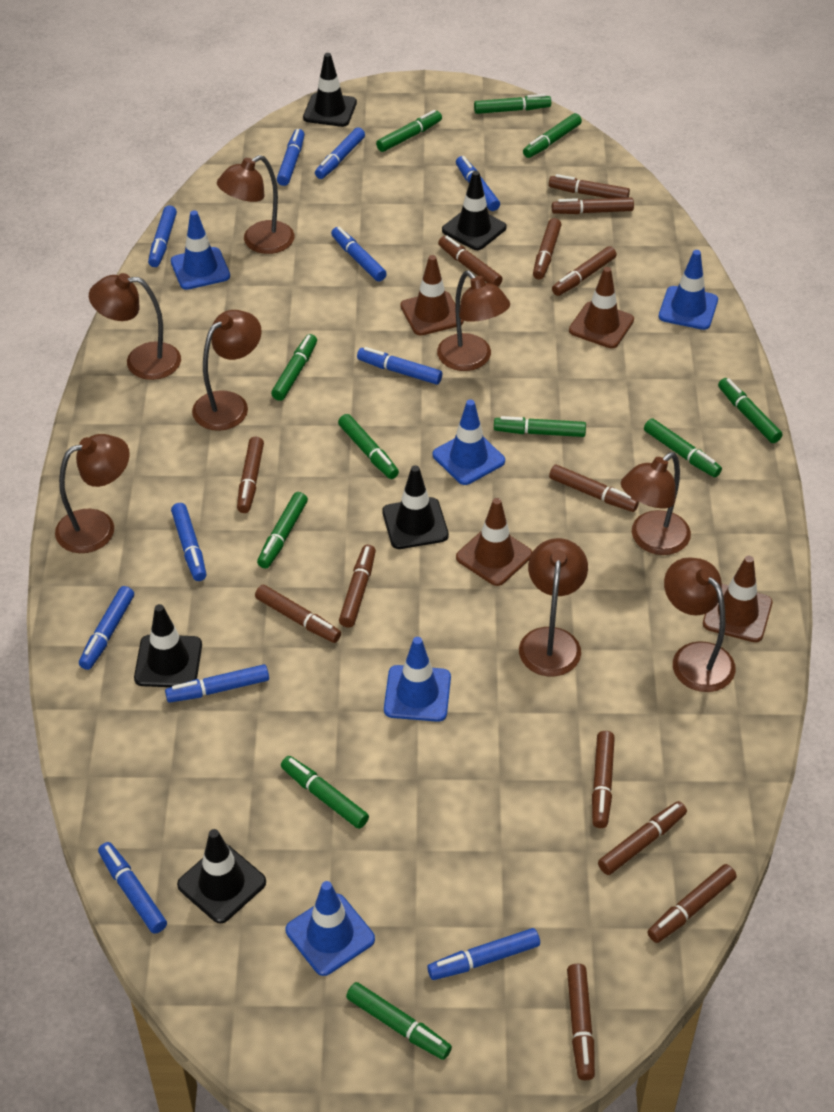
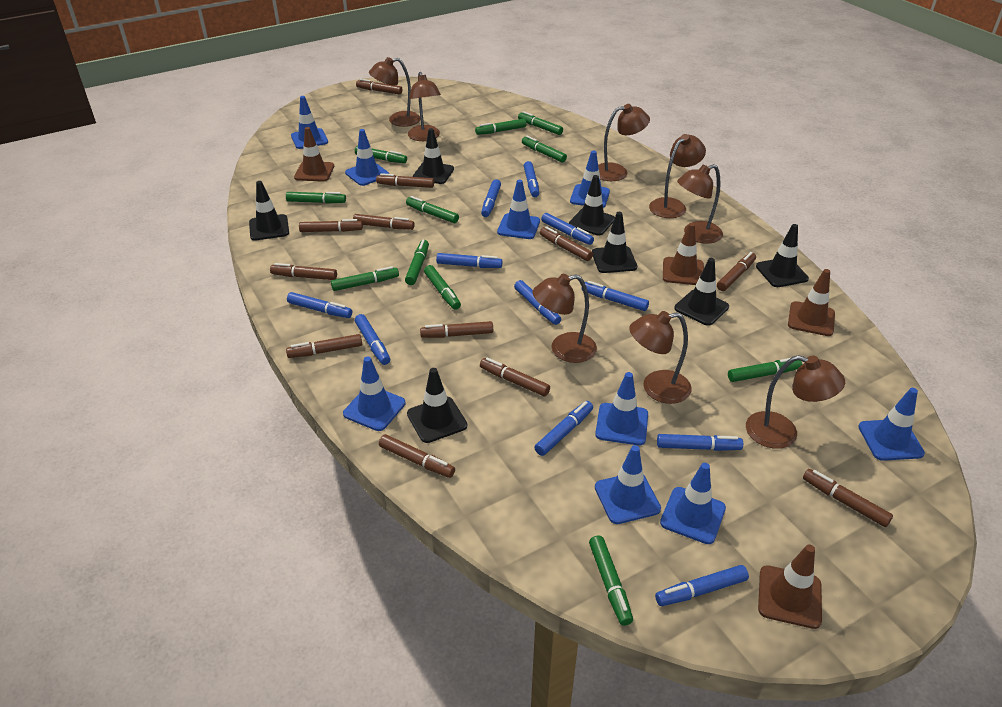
black traffic cone: 5 -> 7
blue traffic cone: 5 -> 9
brown marker: 13 -> 12

